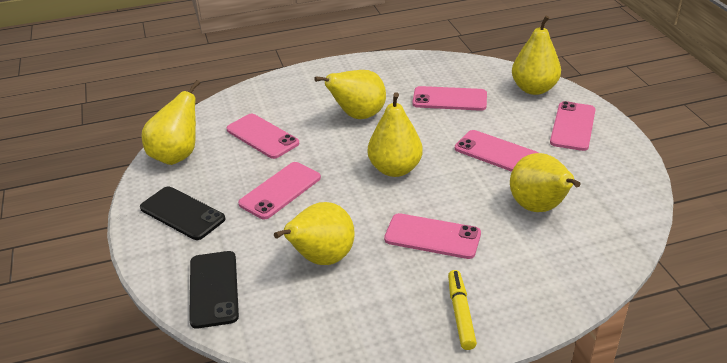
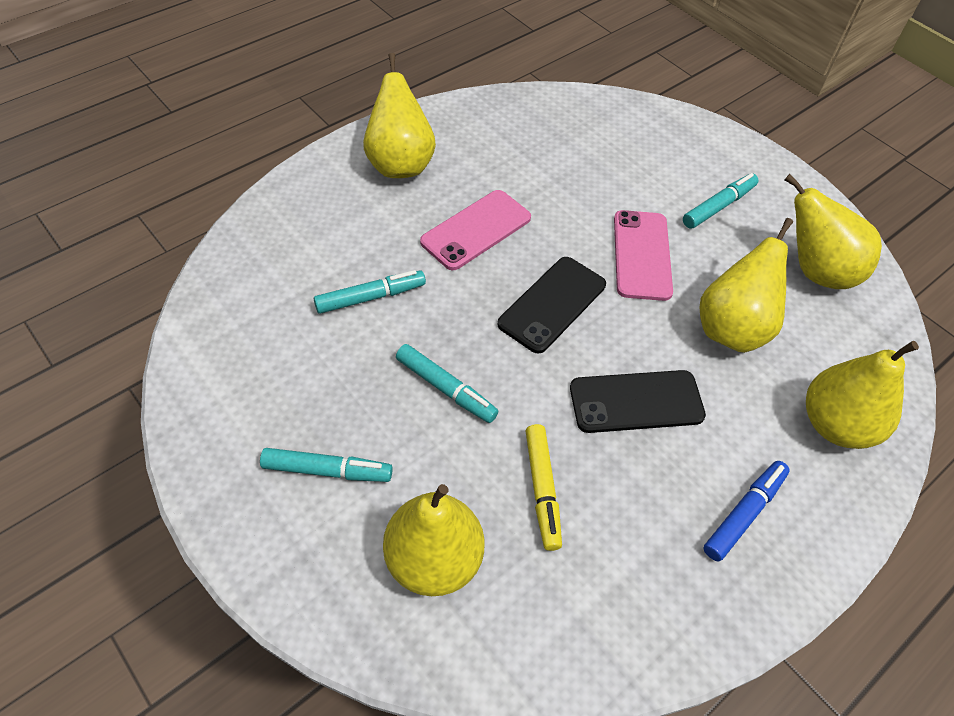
blue marker: 0 -> 1
pink phone: 6 -> 2
turquoise marker: 0 -> 4
yellow pear: 6 -> 5

